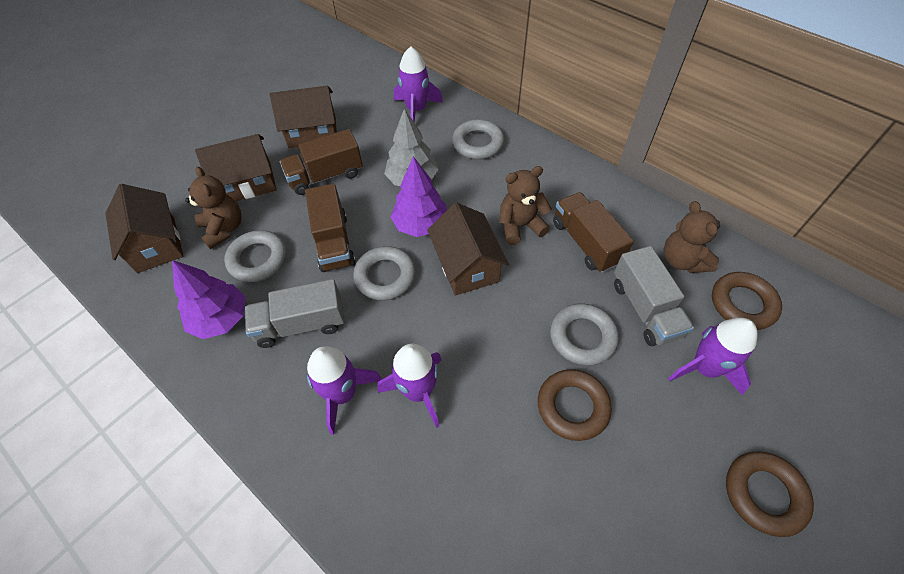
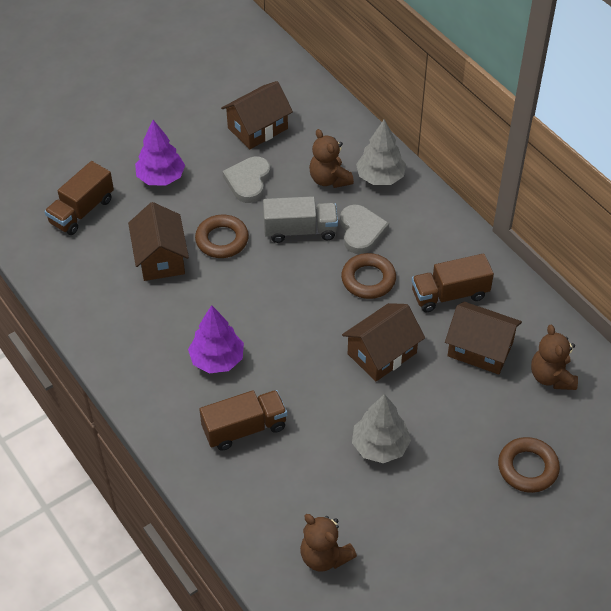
grey heart: 0 -> 2
grey ring: 4 -> 0
grey tree: 1 -> 2
grey truck: 2 -> 1
purple rocket: 4 -> 0

